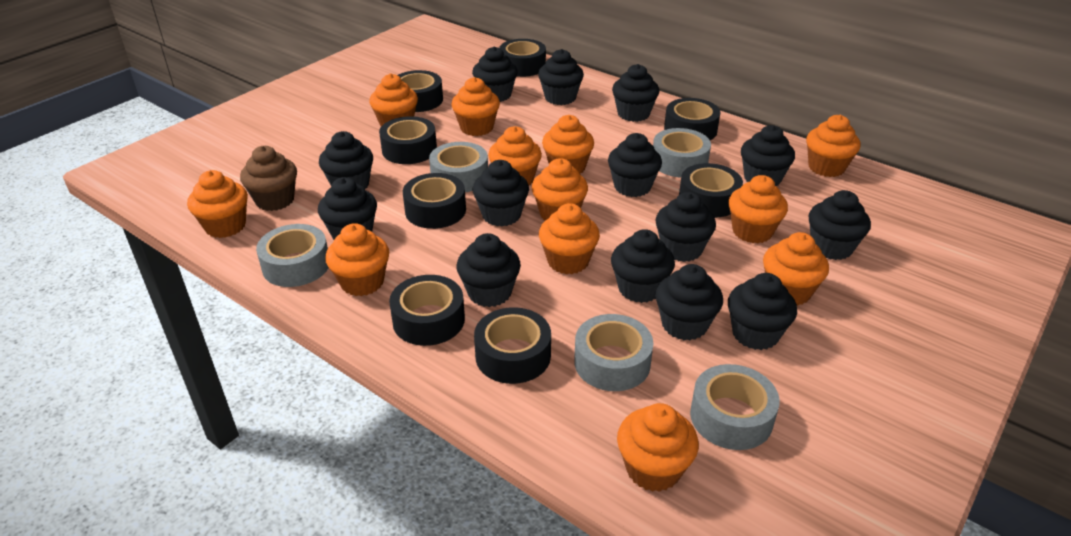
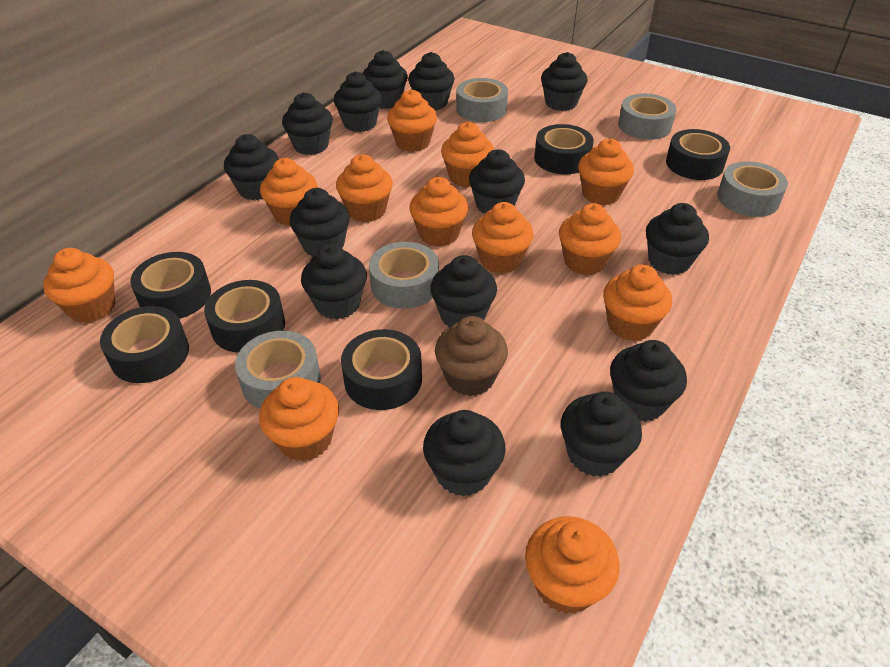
black tape: 8 -> 6

